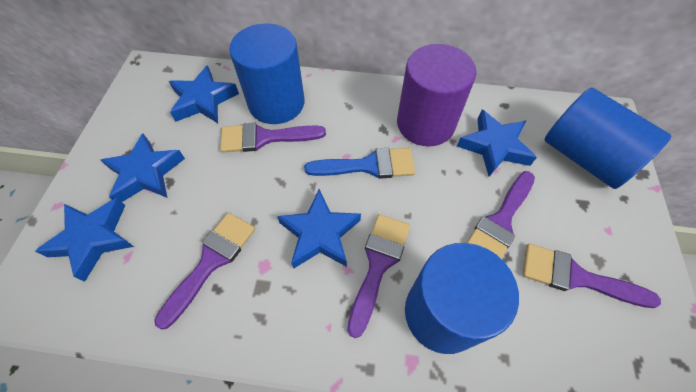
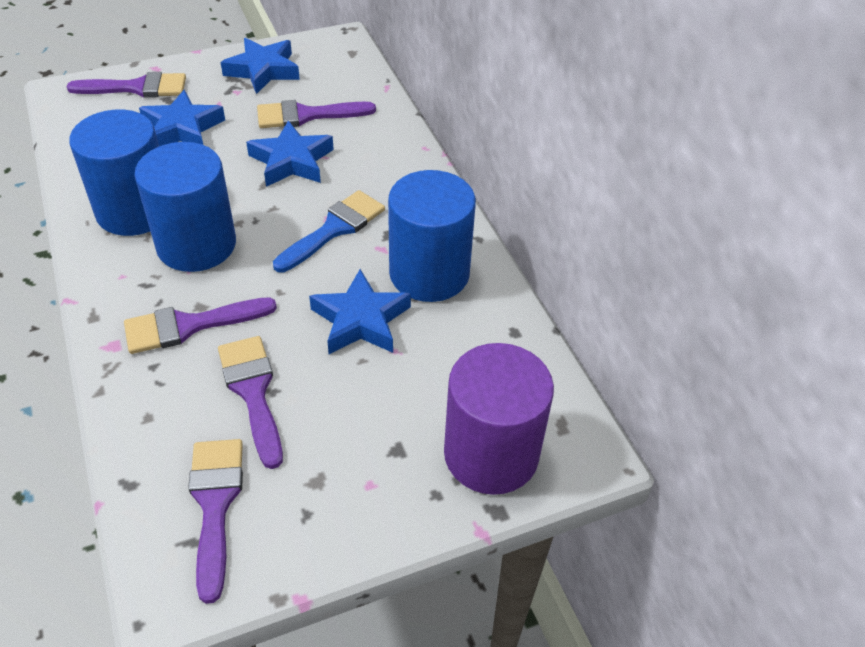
blue star: 5 -> 4

